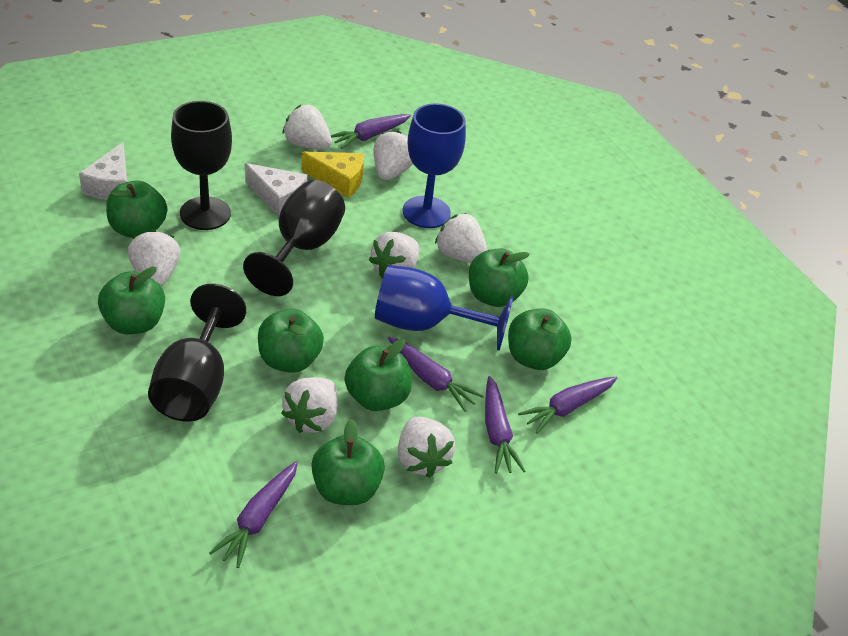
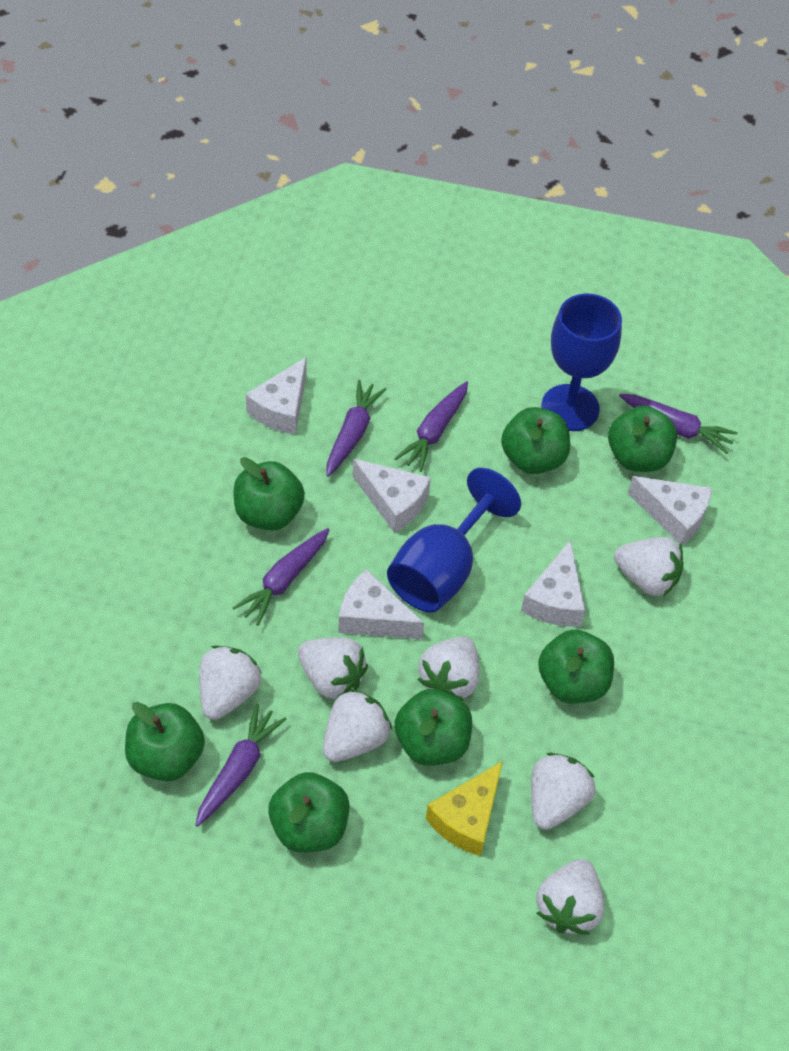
black goblet: 3 -> 0
white cheese: 2 -> 5

